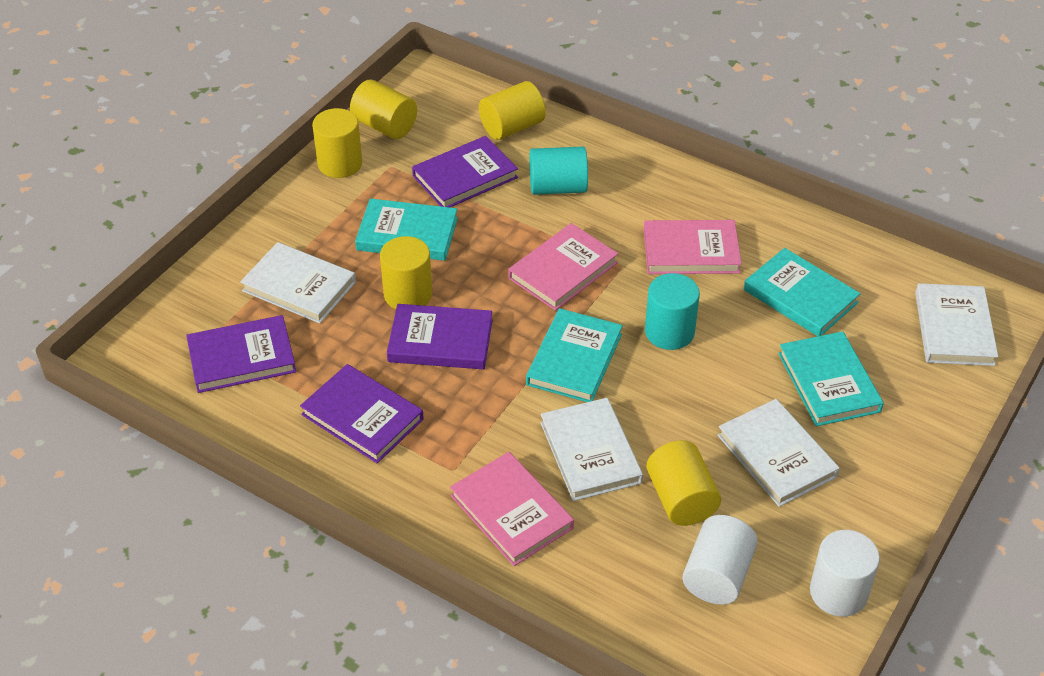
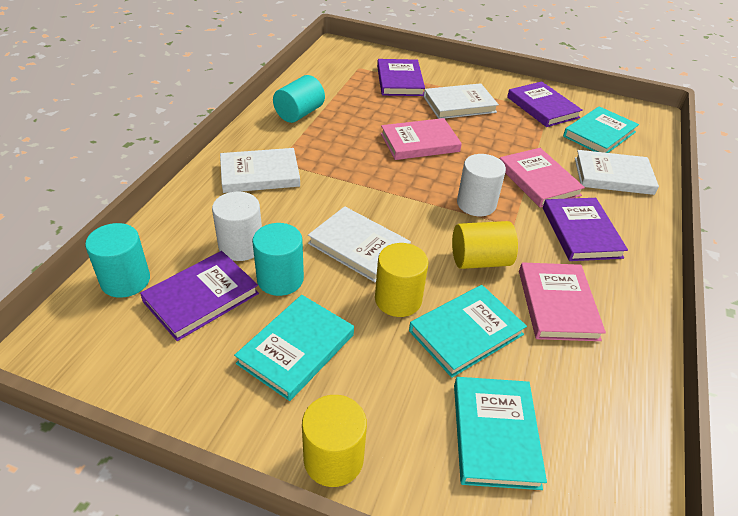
turquoise cylinder: 2 -> 3
yellow cylinder: 5 -> 3

